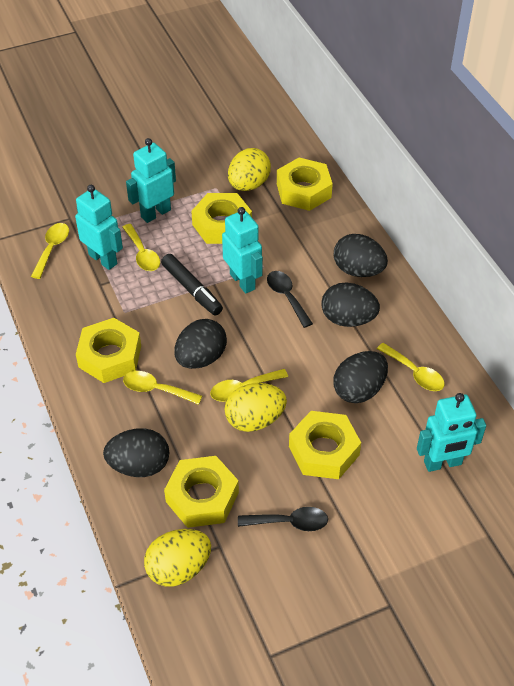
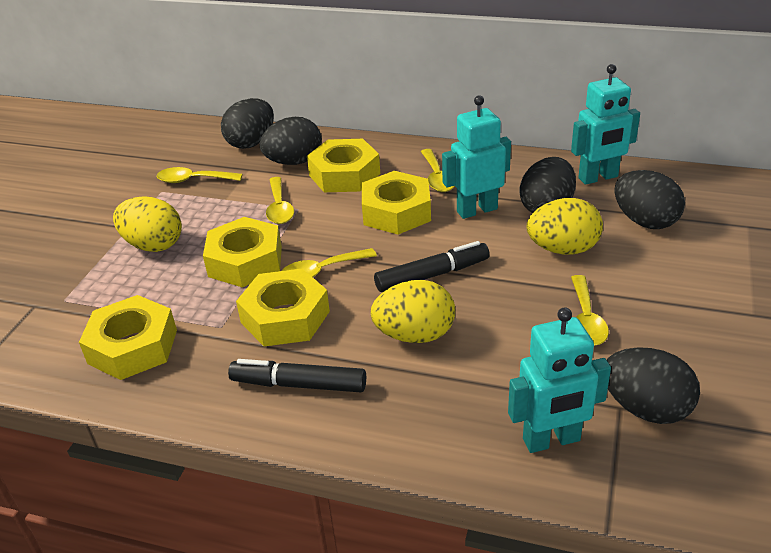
black marker: 1 -> 2
black spoon: 2 -> 0
turquoise robot: 4 -> 3

